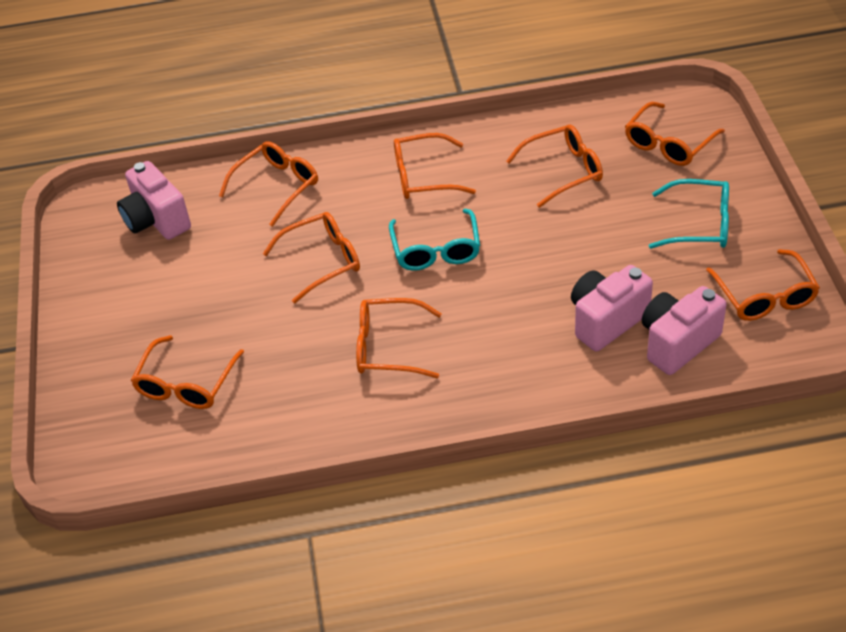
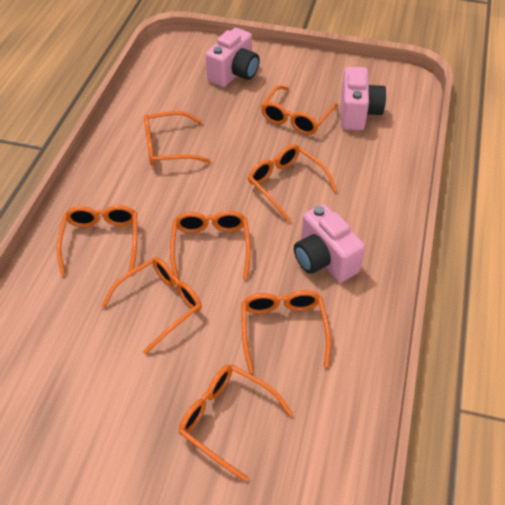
turquoise glasses: 2 -> 0

